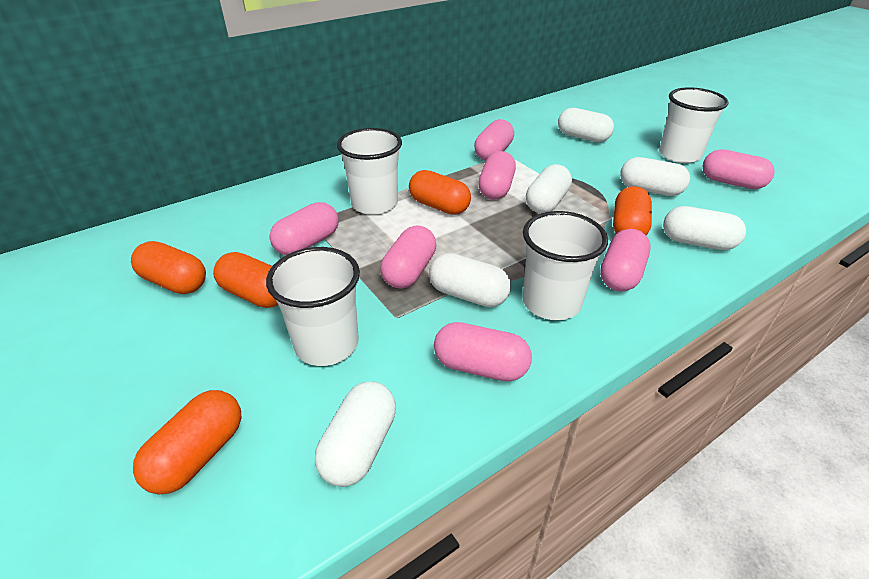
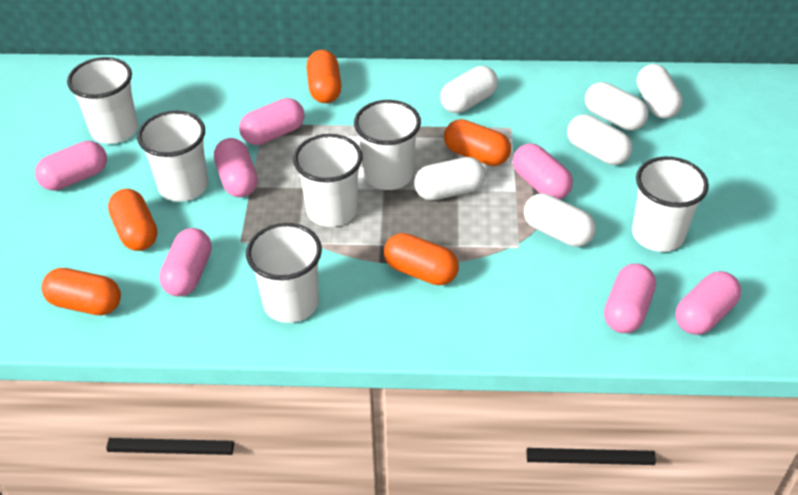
white cup: 4 -> 6

